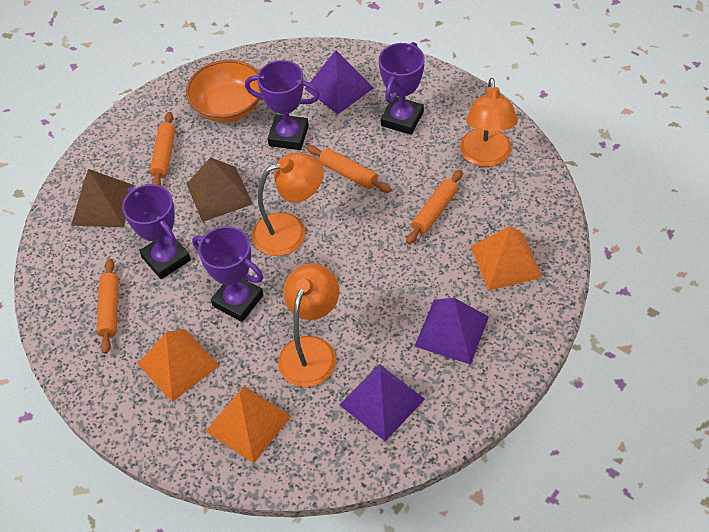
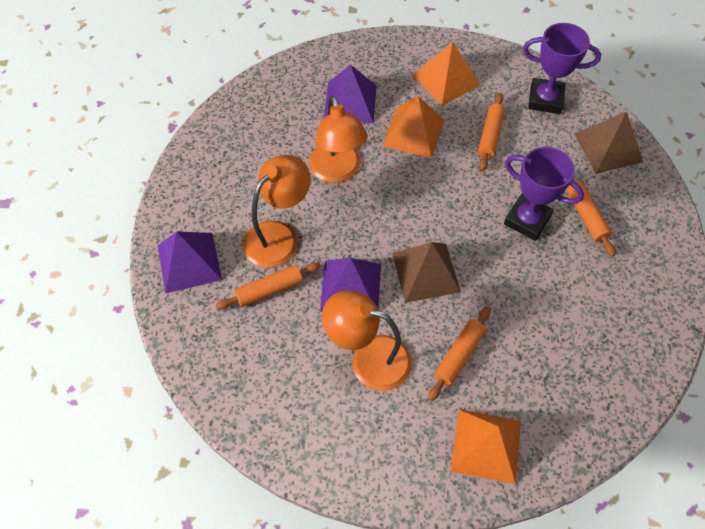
orange bowl: 1 -> 0
purple trophy: 4 -> 2

